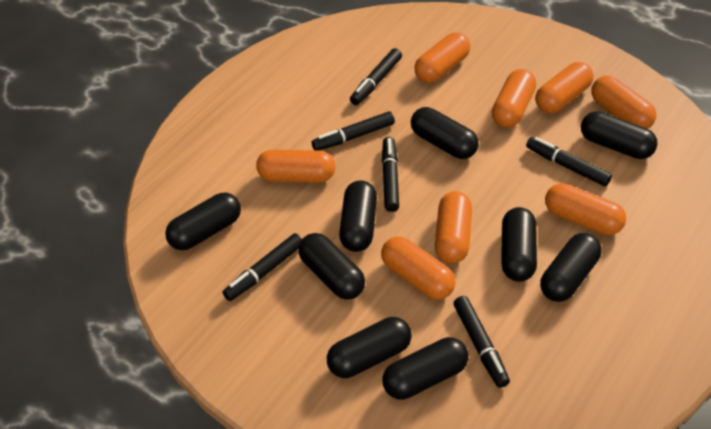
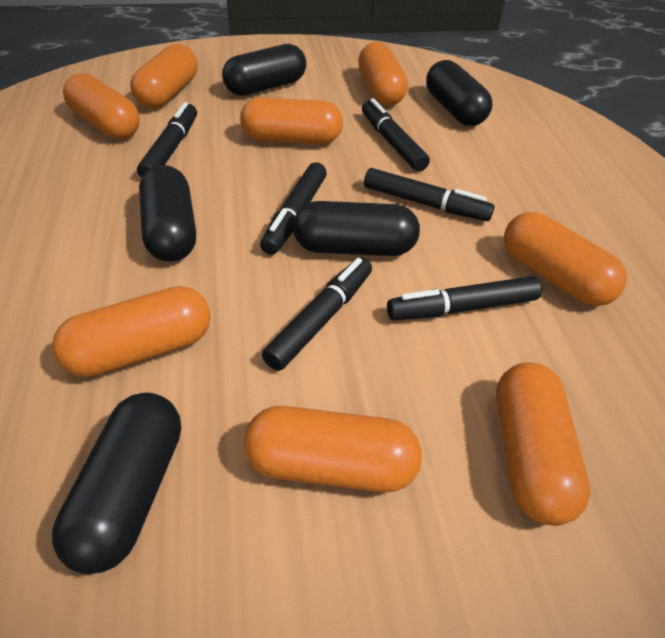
black capsule: 9 -> 5

